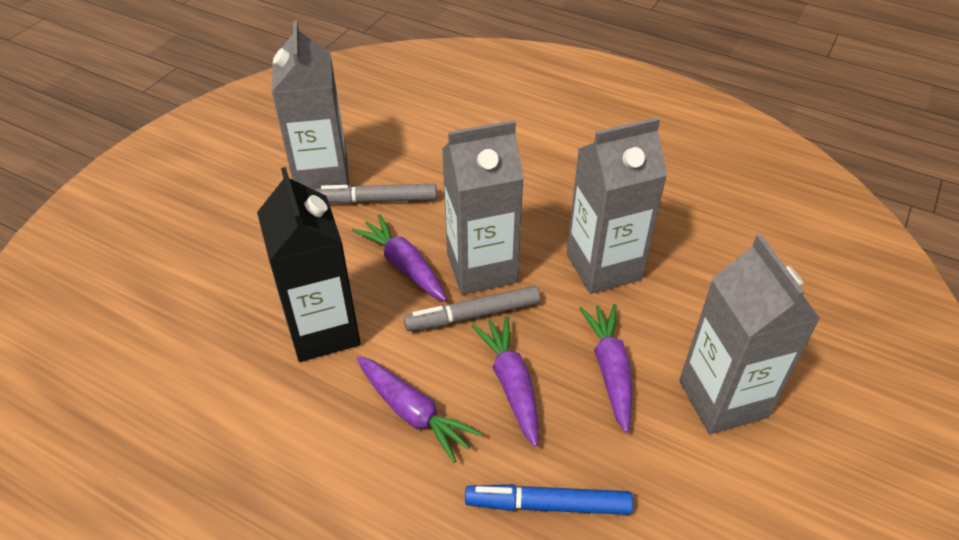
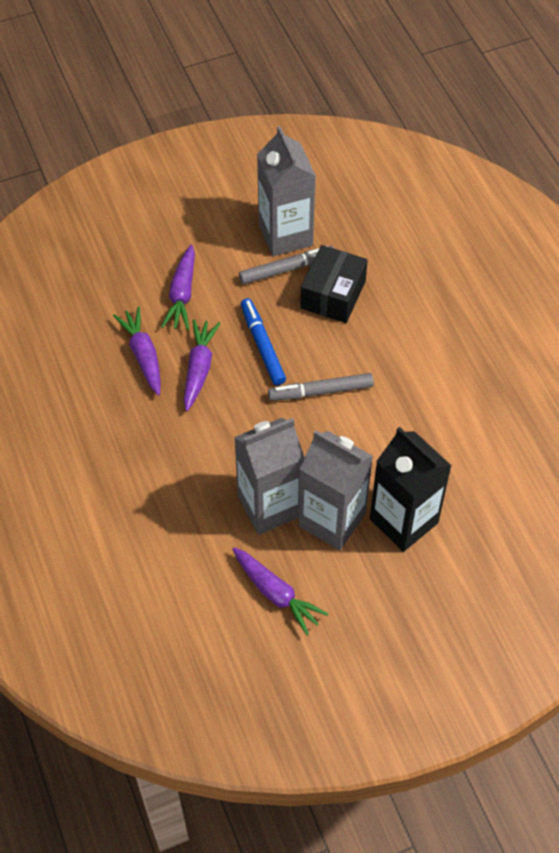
black box: 0 -> 1
grey carton: 4 -> 3

